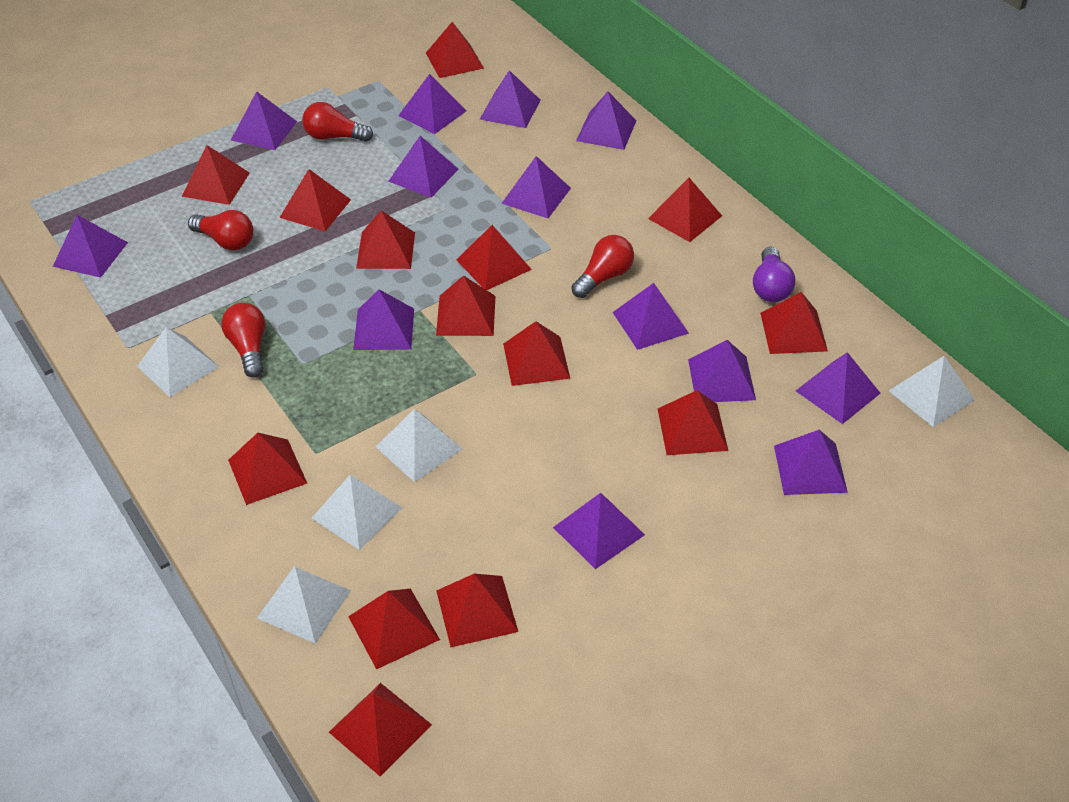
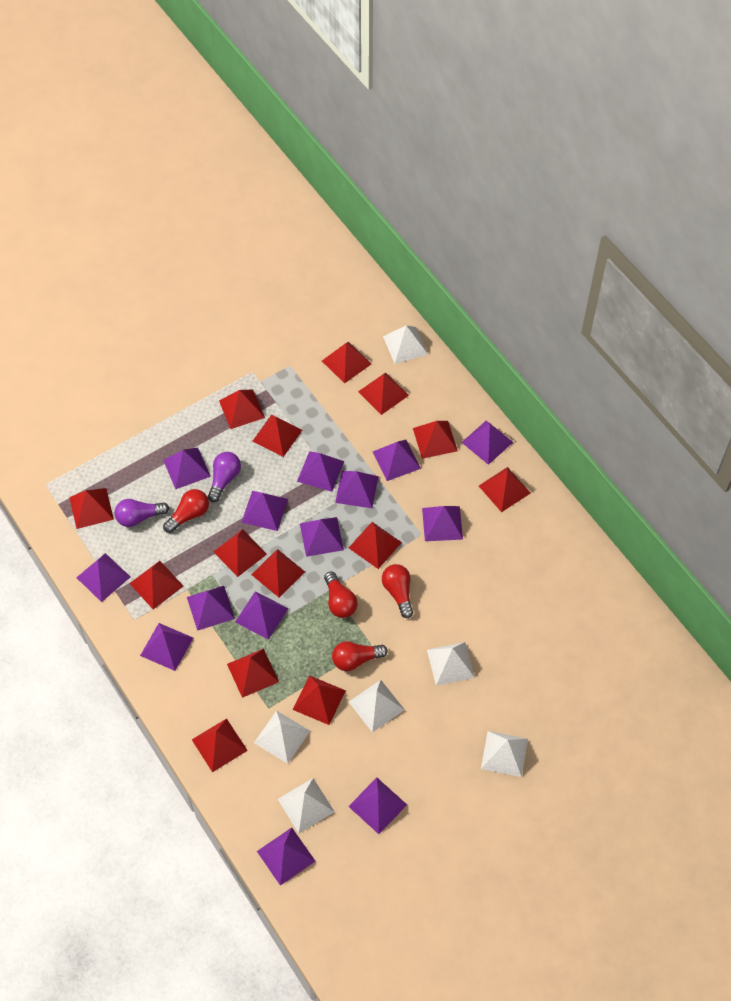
purple light bulb: 1 -> 2
purple pyramid: 13 -> 14
white pyramid: 5 -> 6

